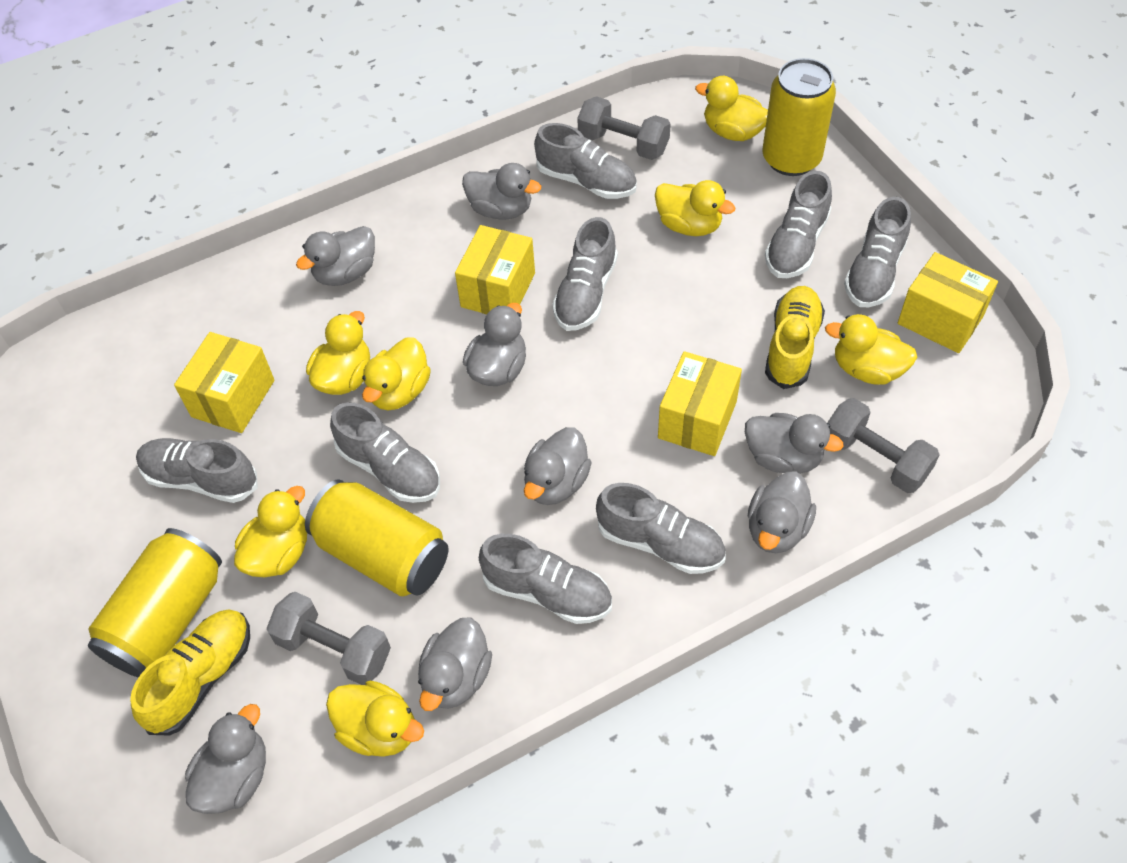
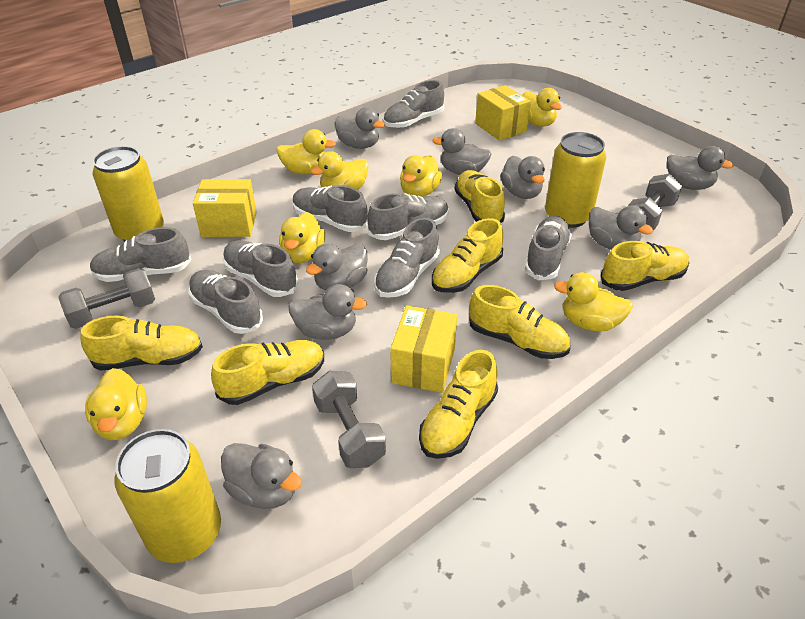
yellow box: 4 -> 3
yellow shoe: 2 -> 7

